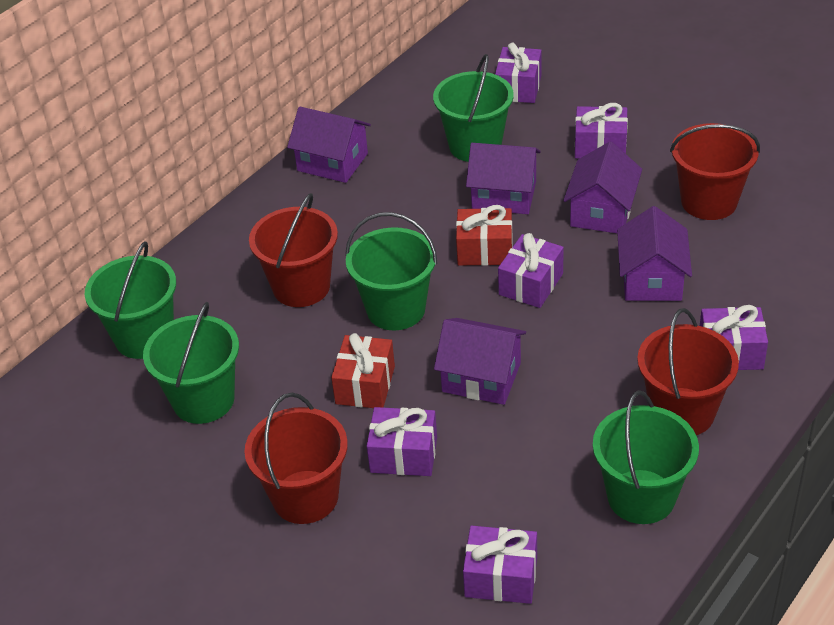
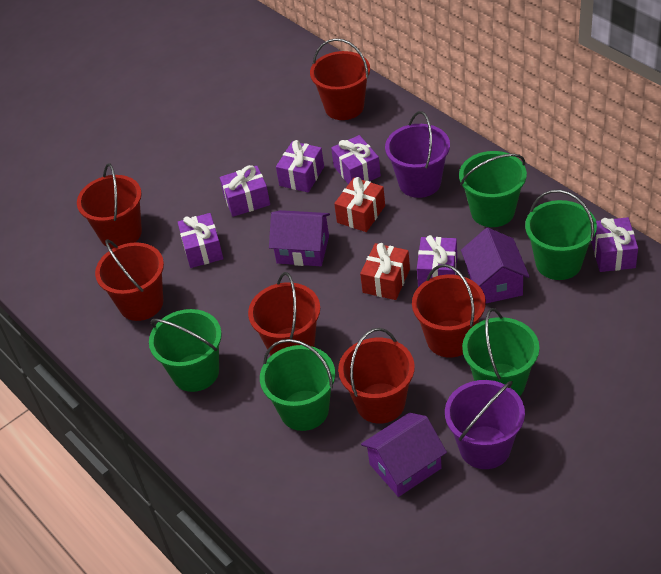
purple bucket: 0 -> 2
purple house: 5 -> 3
red bucket: 4 -> 6

